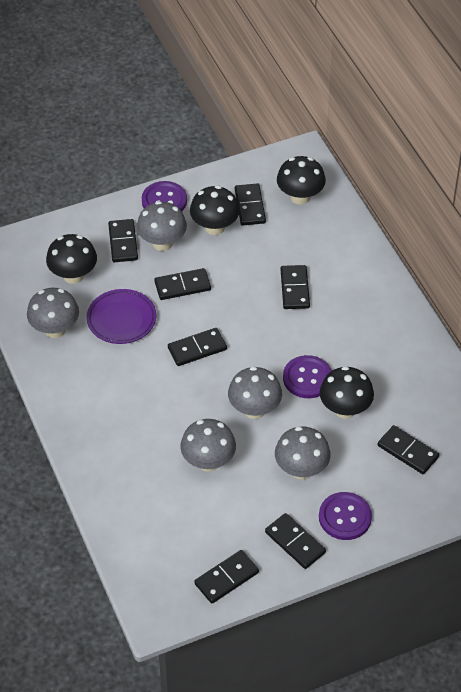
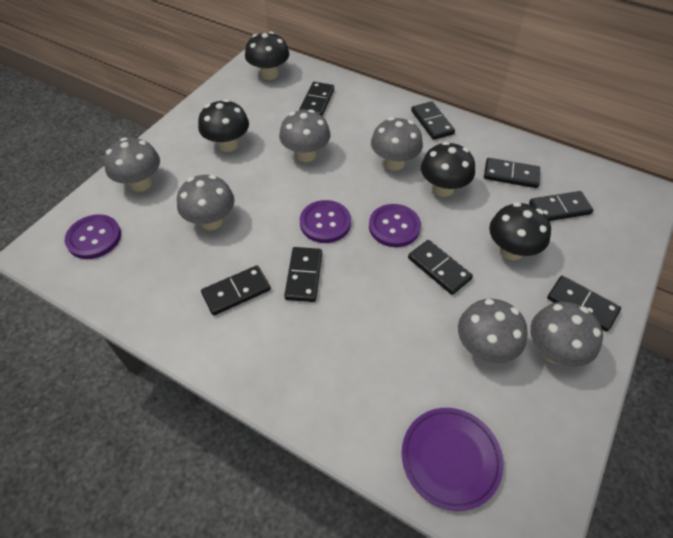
grey mushroom: 5 -> 6

